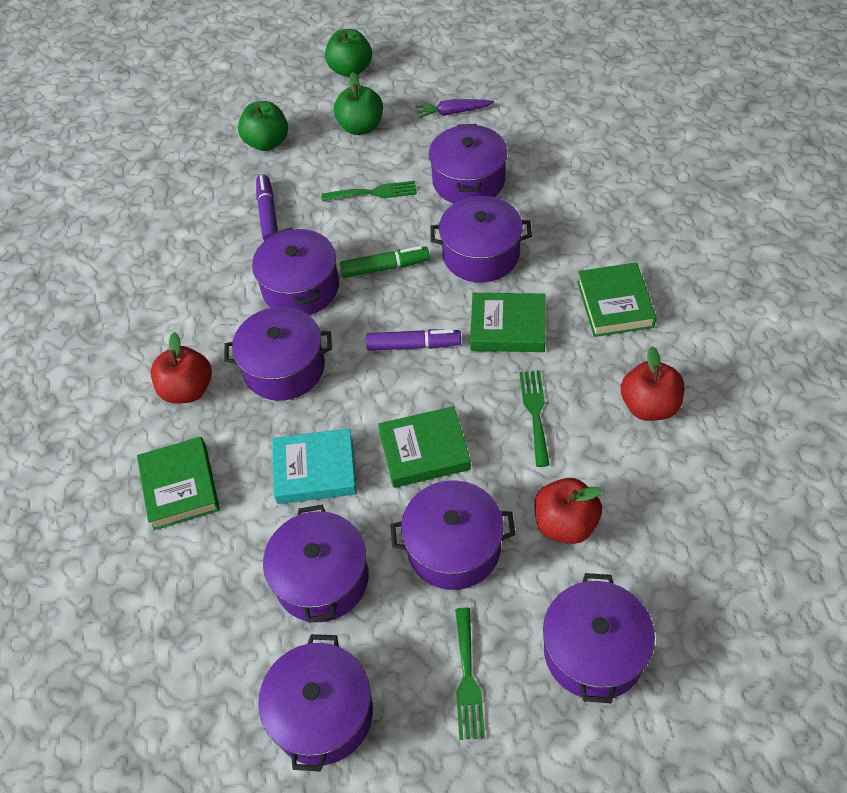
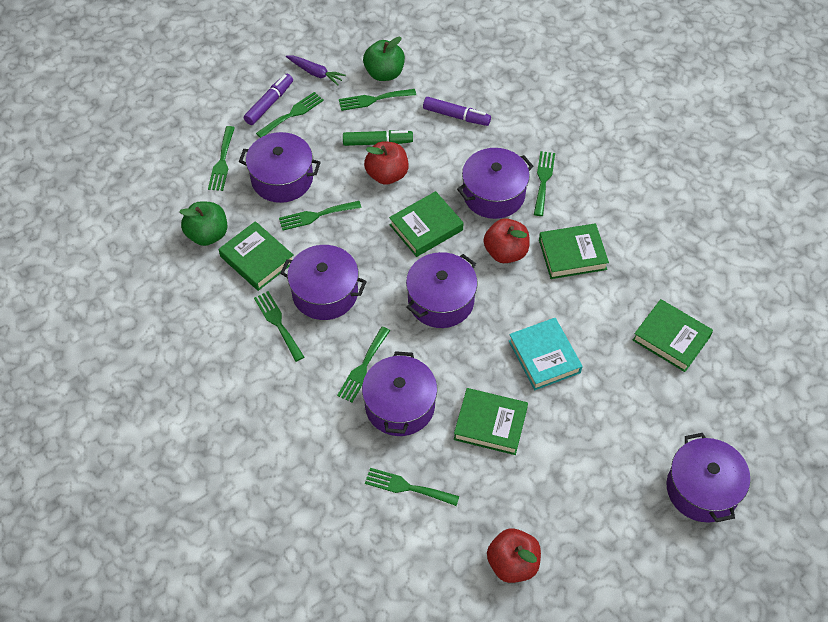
green apple: 3 -> 2
green book: 4 -> 5
green fork: 3 -> 8
purple pot: 8 -> 6

